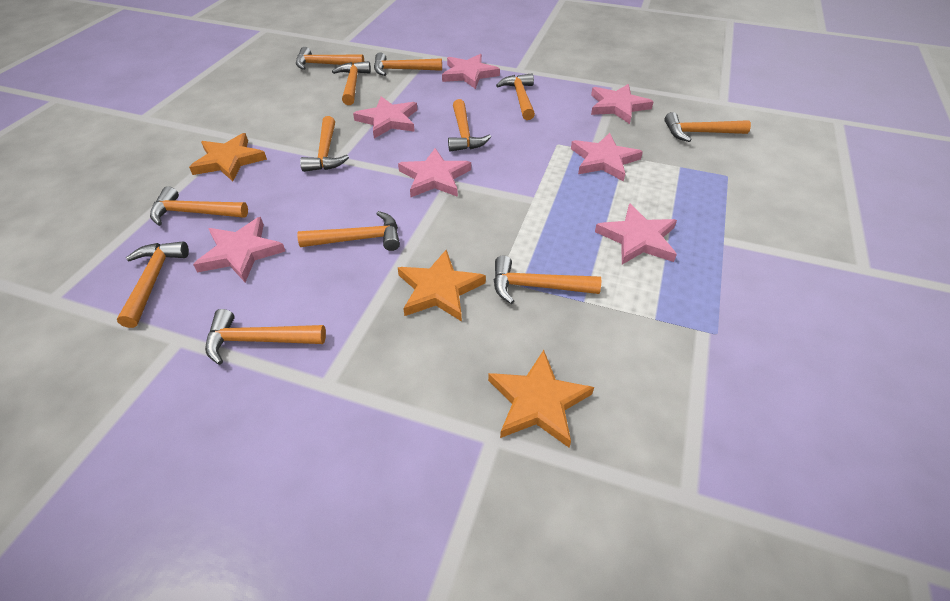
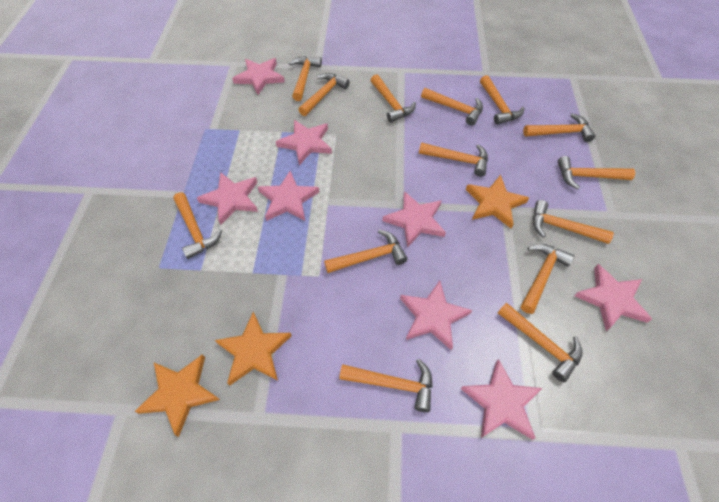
orange hammer: 12 -> 14
pink star: 7 -> 8

